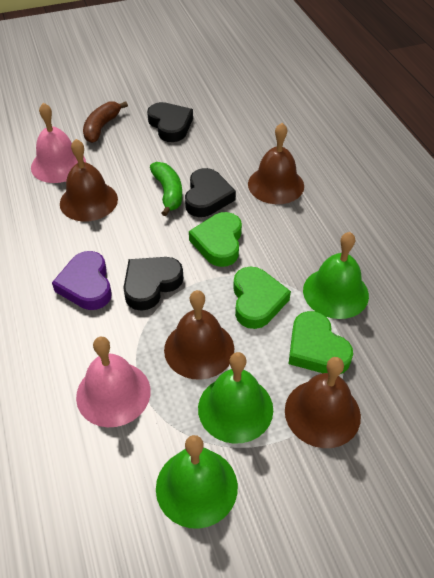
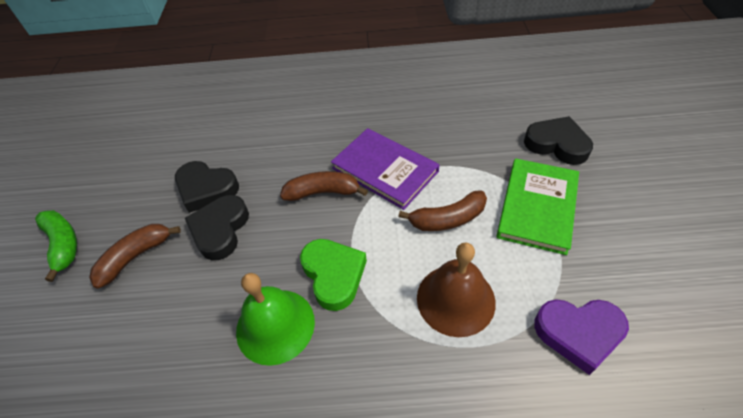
brown banana: 1 -> 3
brown bell: 4 -> 1
green bell: 3 -> 1
green book: 0 -> 1
green heart: 3 -> 1
pink bell: 2 -> 0
purple book: 0 -> 1

